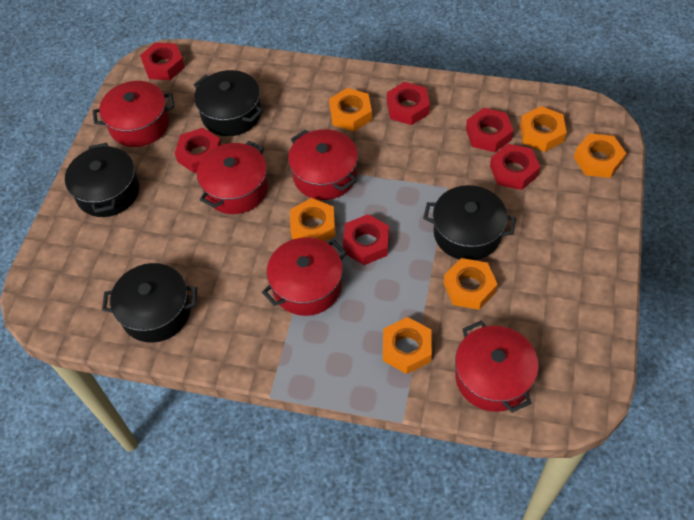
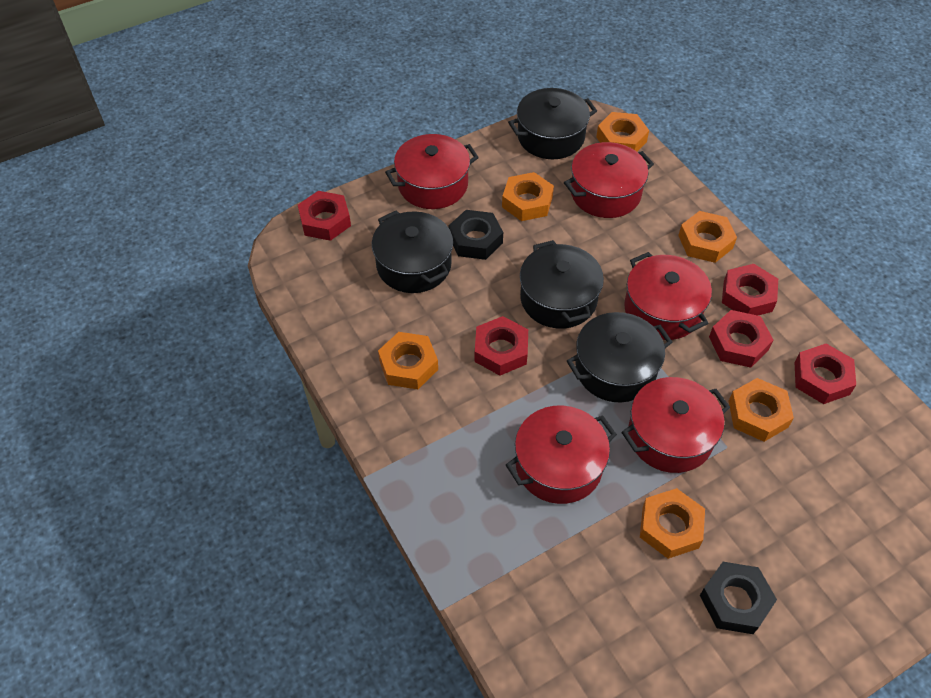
black nut: 0 -> 2
red nut: 6 -> 5

